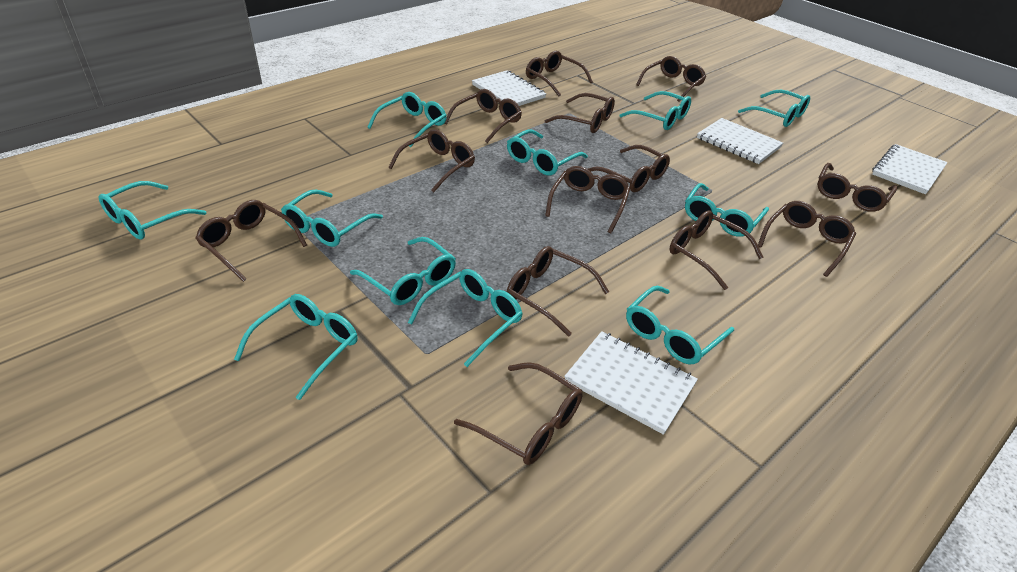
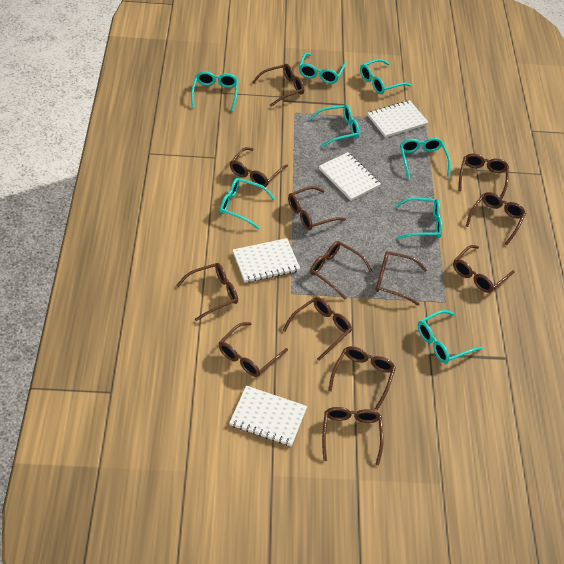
turquoise glasses: 11 -> 8

